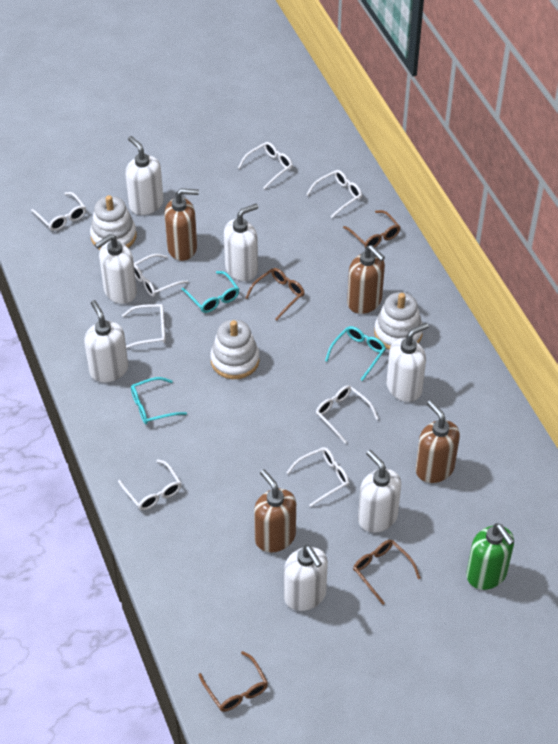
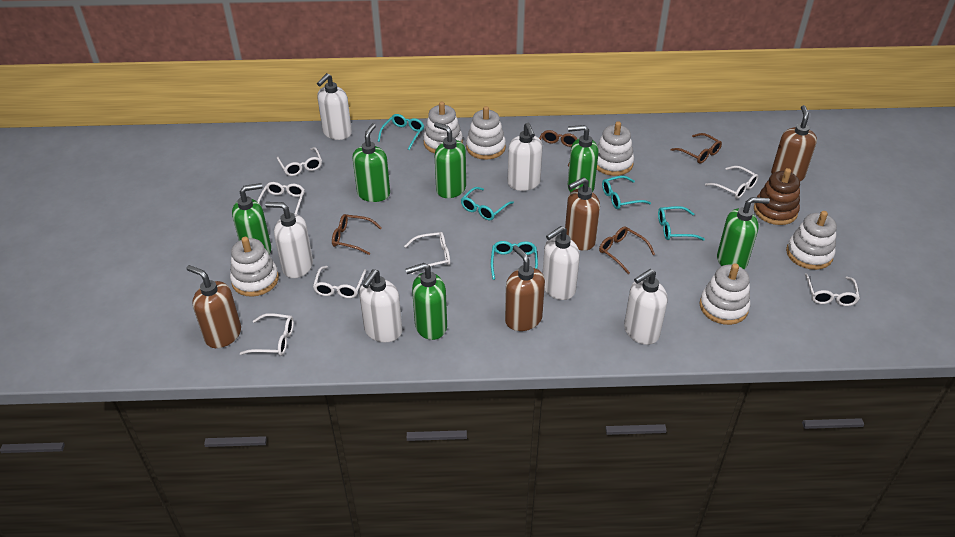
brown stacking toy: 0 -> 1
green soap dispenser: 1 -> 6
turquoise glasses: 3 -> 5
white glasses: 8 -> 7
white soap dispenser: 7 -> 6
white stacking toy: 3 -> 6

